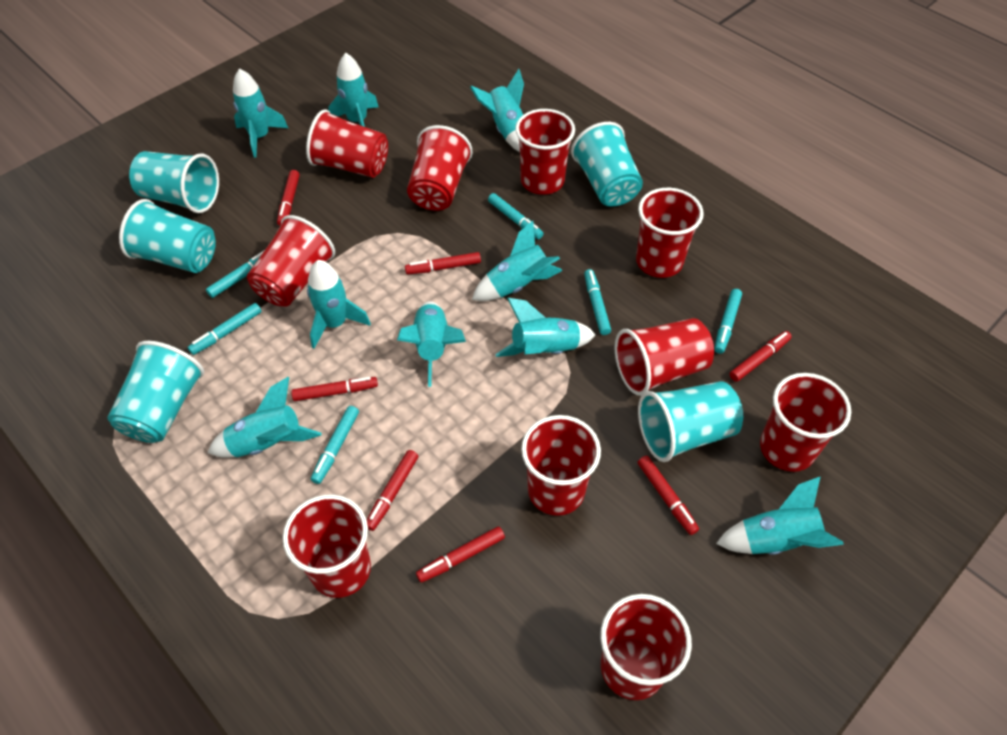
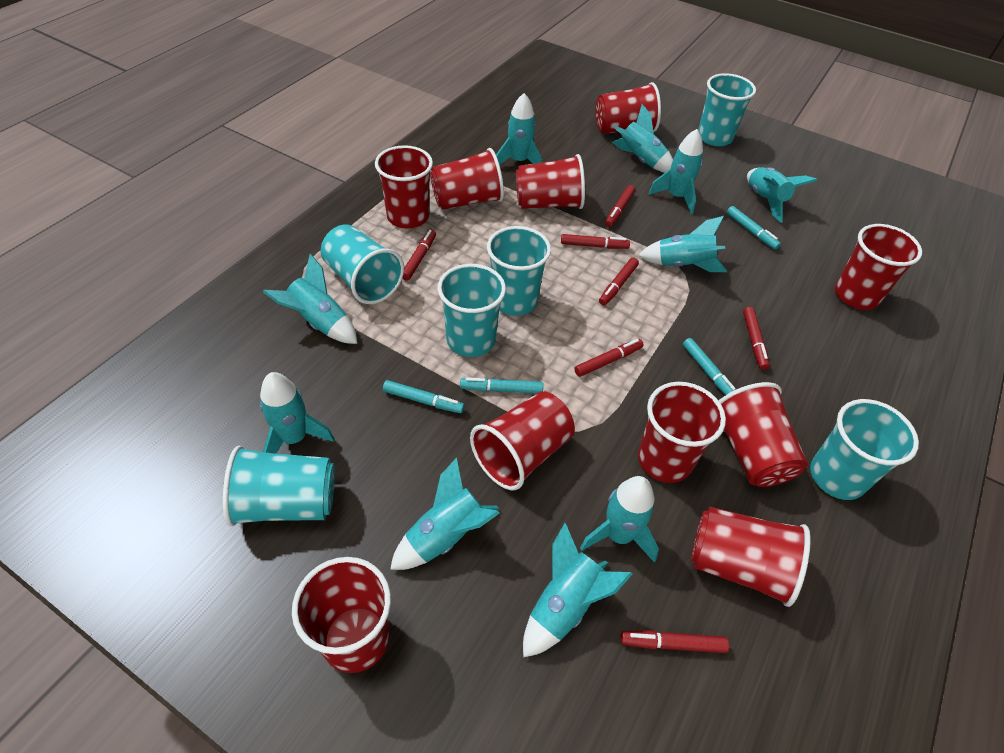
turquoise cup: 5 -> 6
turquoise marker: 6 -> 4
turquoise rocket: 9 -> 10

